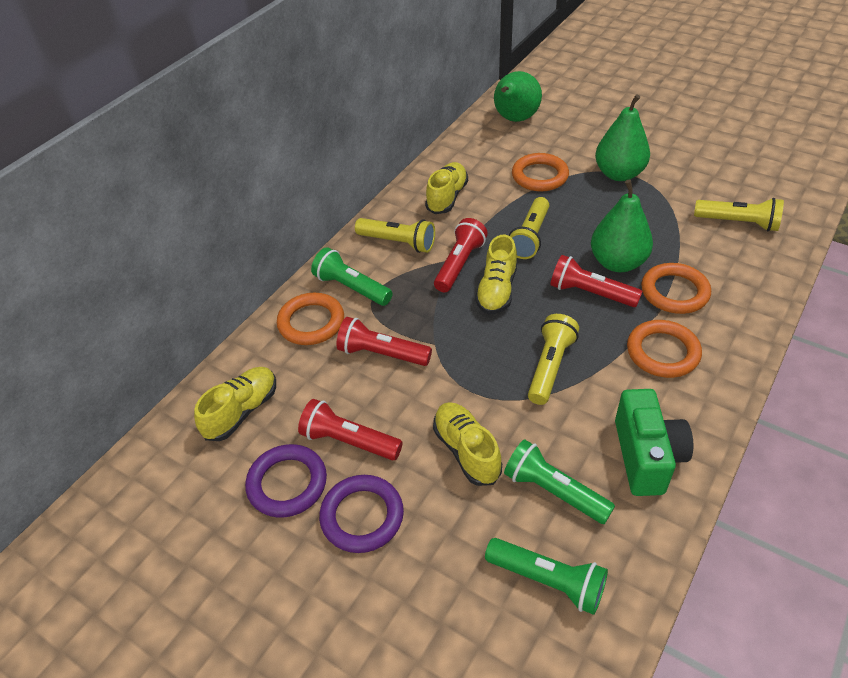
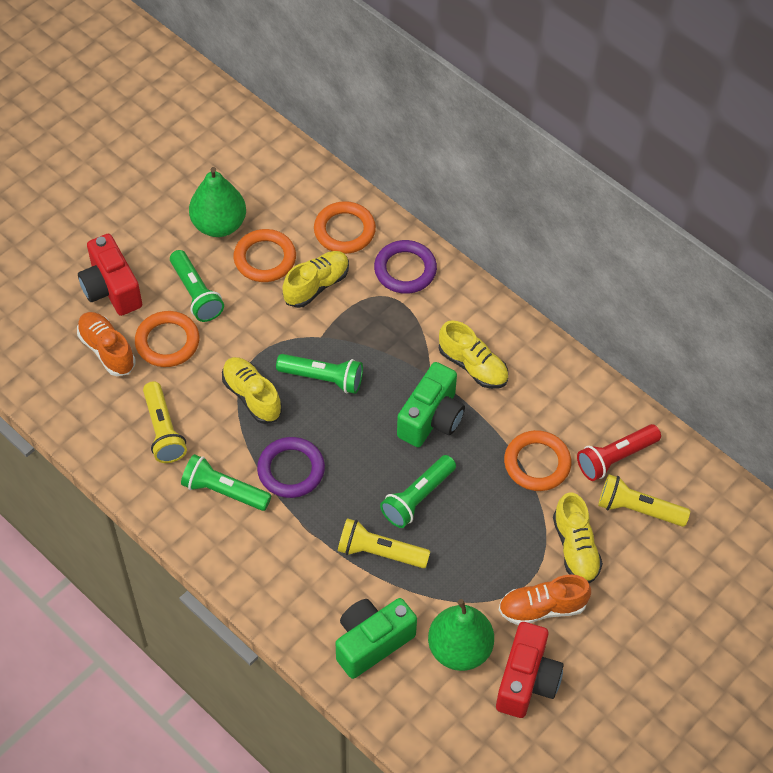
green camera: 1 -> 2
green flashlight: 3 -> 4
green pear: 3 -> 2
orange shoe: 0 -> 2
red camera: 0 -> 2
red flashlight: 4 -> 1
yellow flashlight: 4 -> 3

